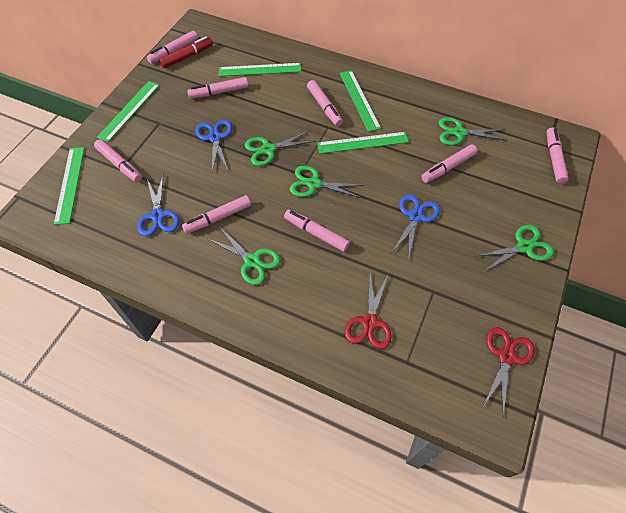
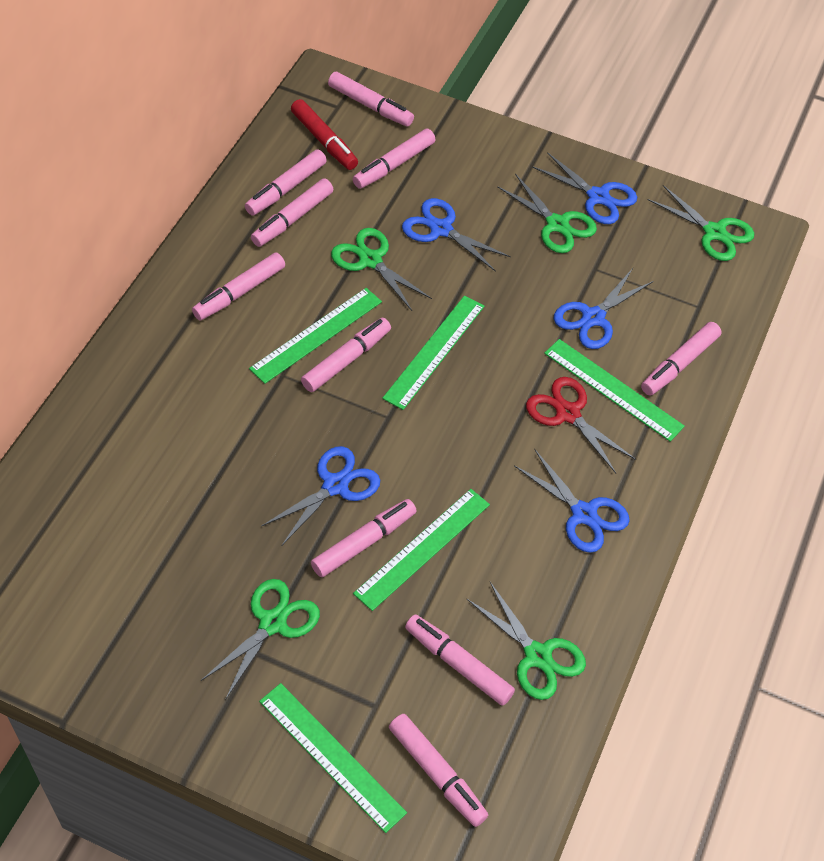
blue scissors: 3 -> 5
pink marker: 8 -> 10
red scissors: 2 -> 1

